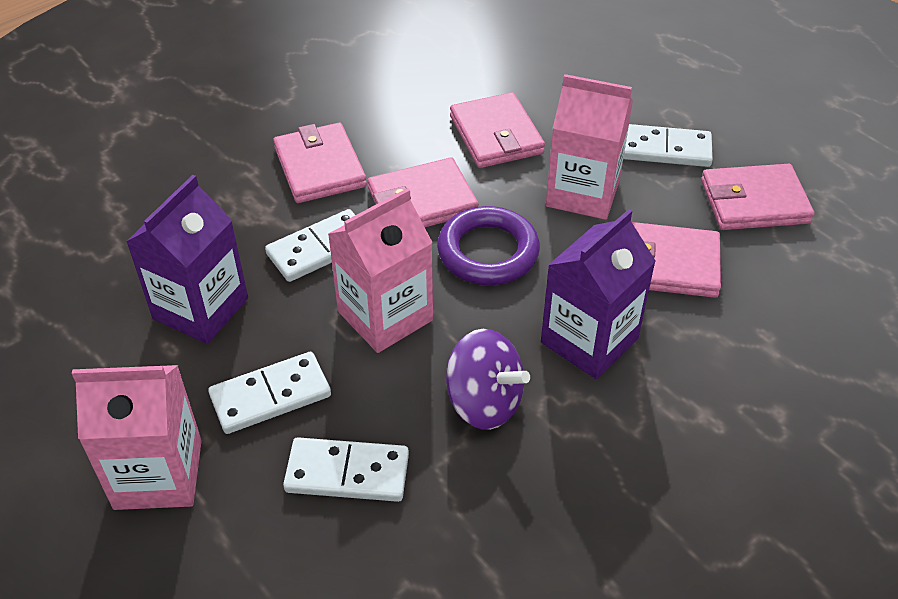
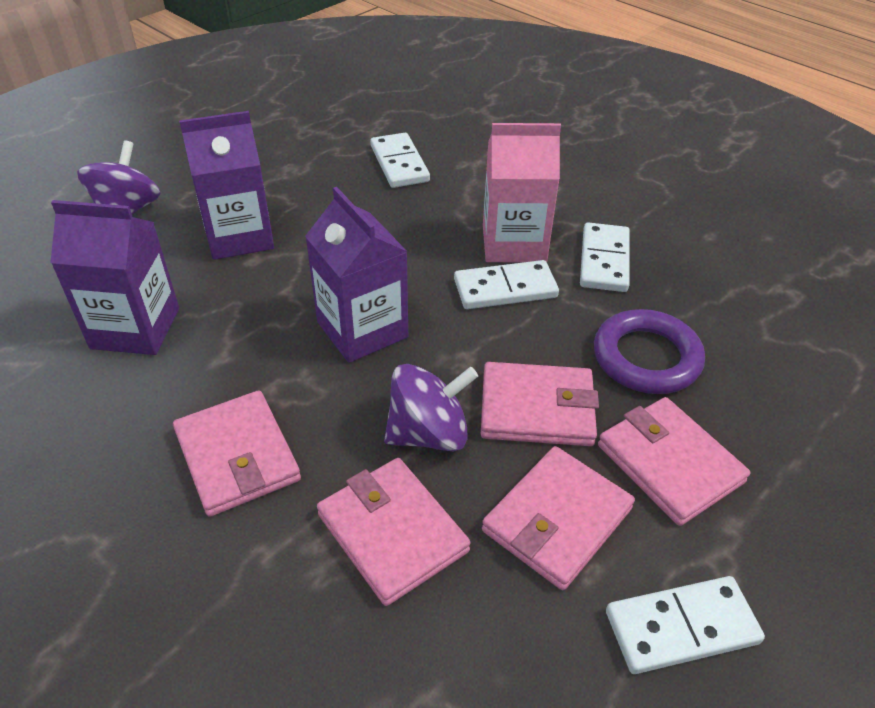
pink carton: 3 -> 1
purple carton: 2 -> 3
purple spinning top: 1 -> 2

